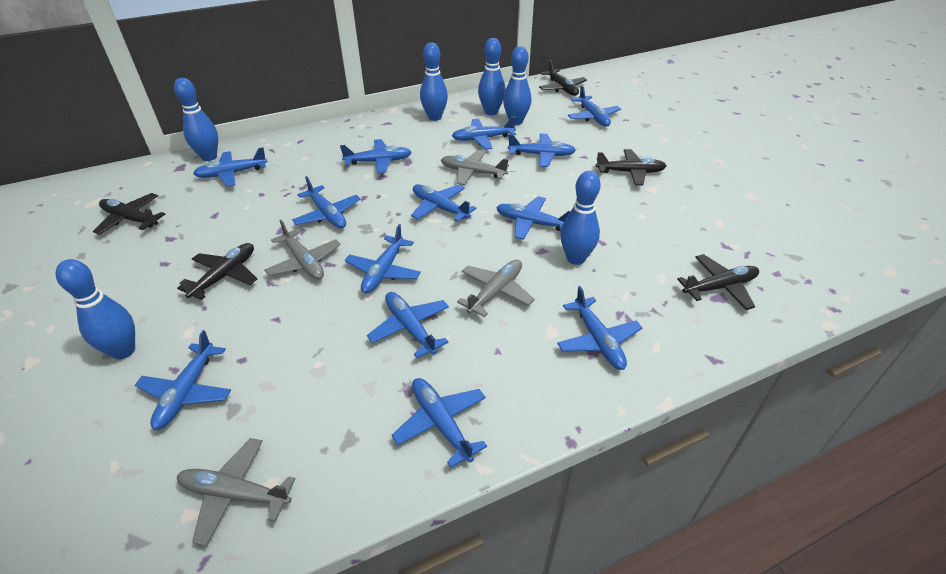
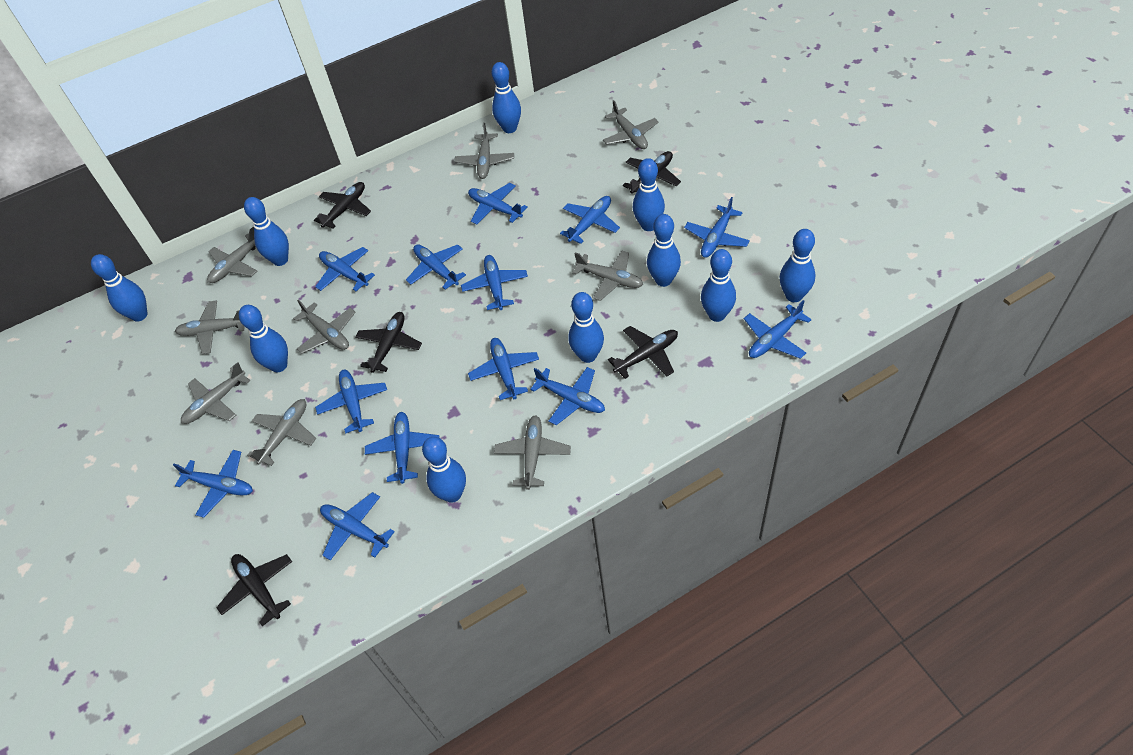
blue bowling pin: 6 -> 10
grey plane: 4 -> 9

